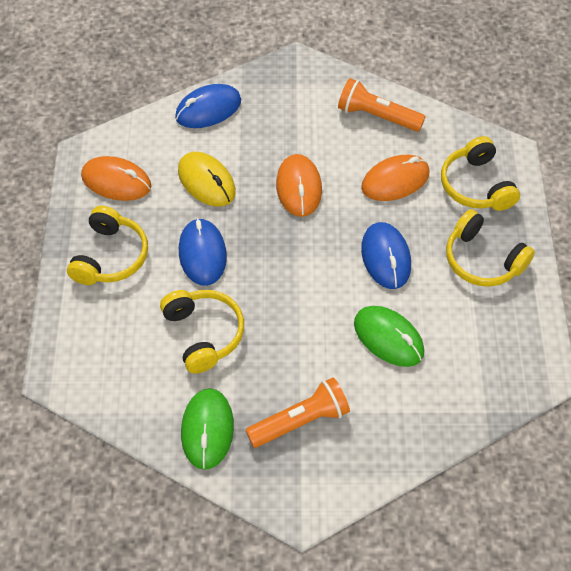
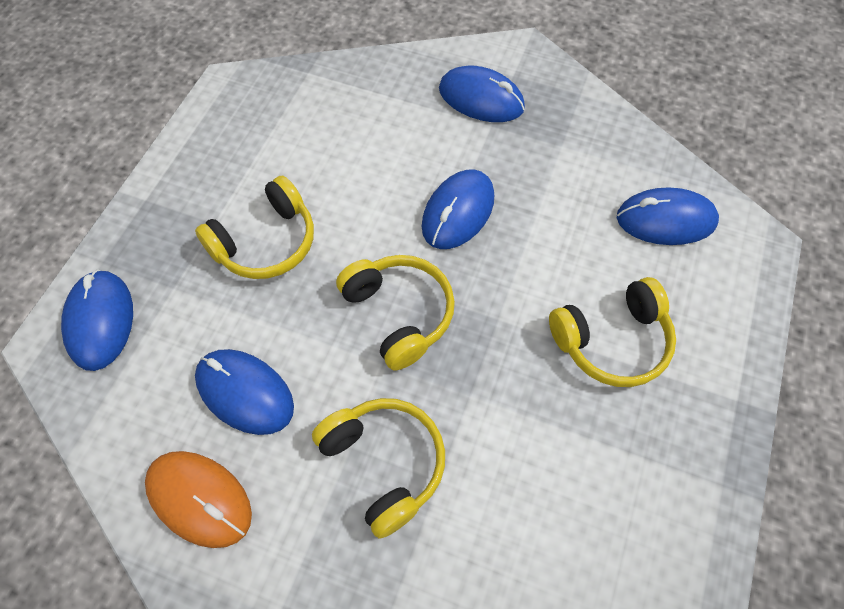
blue mouse: 3 -> 5
green mouse: 2 -> 0
orange flashlight: 2 -> 0
orange mouse: 3 -> 1
yellow mouse: 1 -> 0

